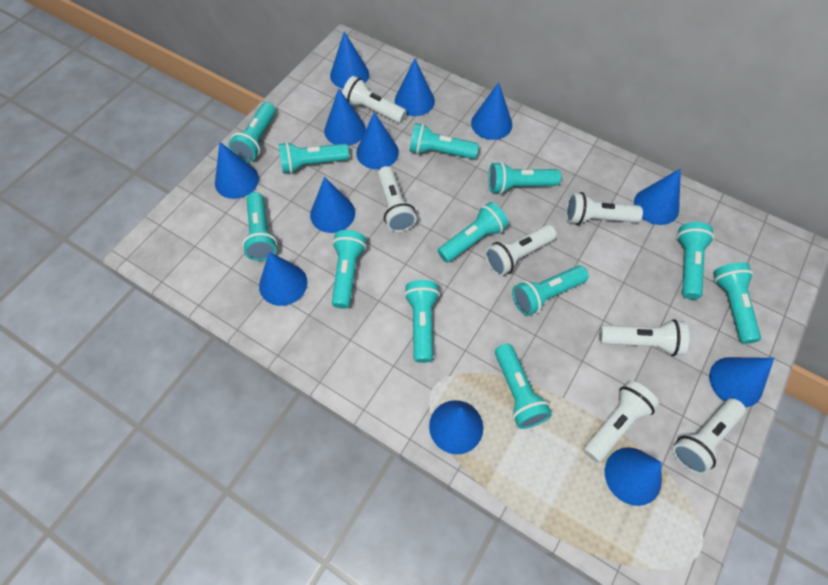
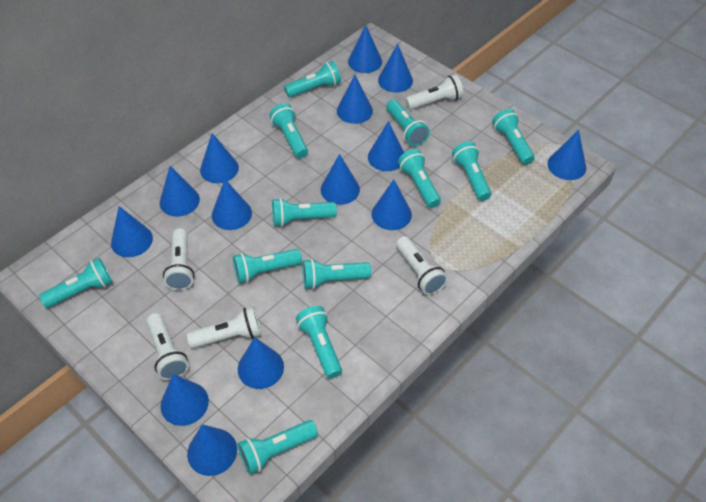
blue cone: 12 -> 14
white flashlight: 7 -> 5

